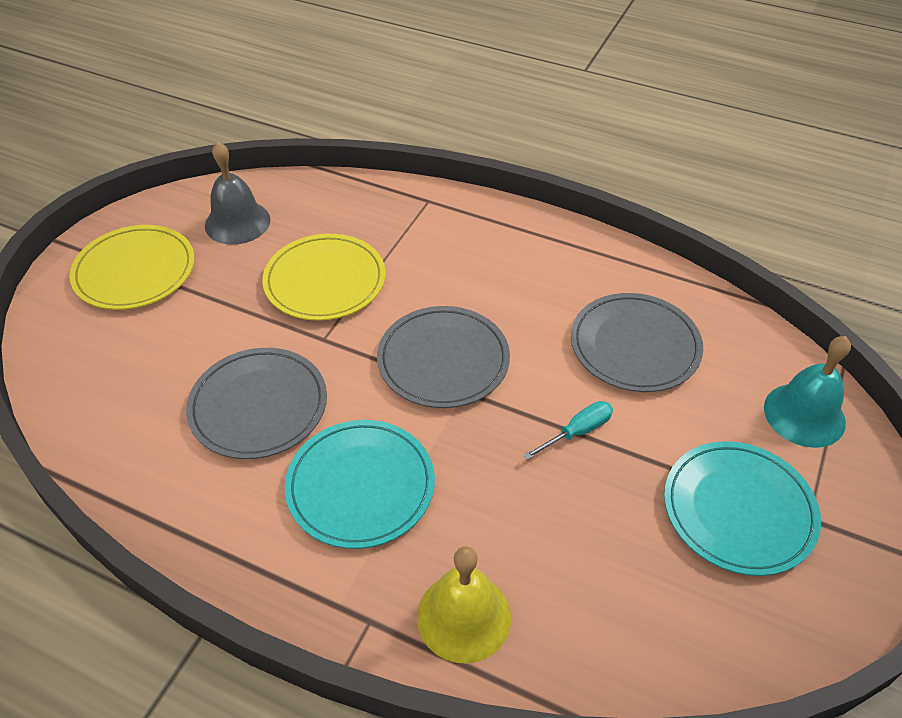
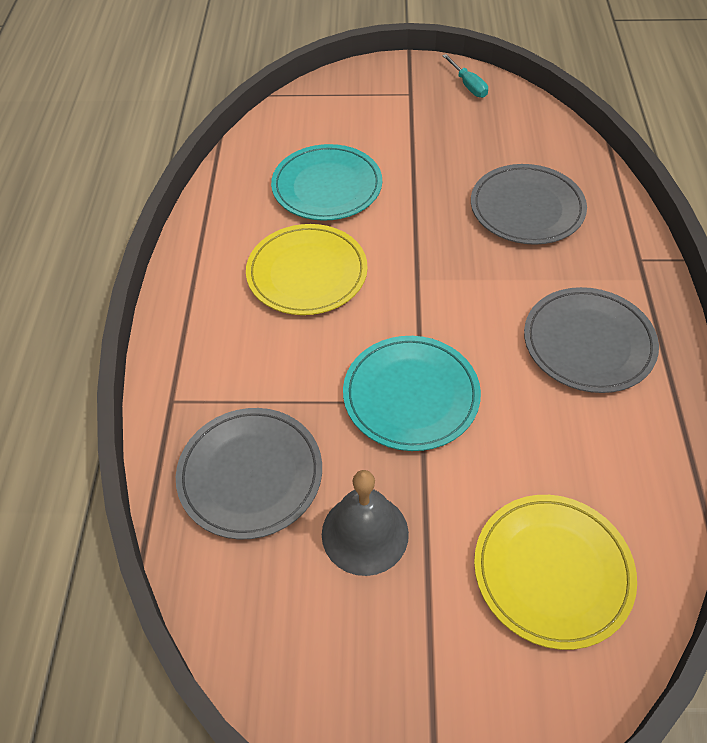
turquoise bell: 1 -> 0
yellow bell: 1 -> 0

